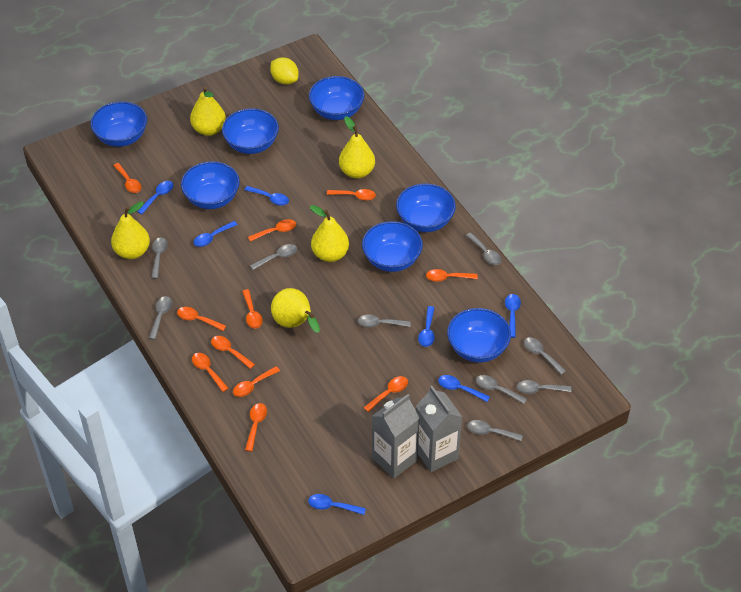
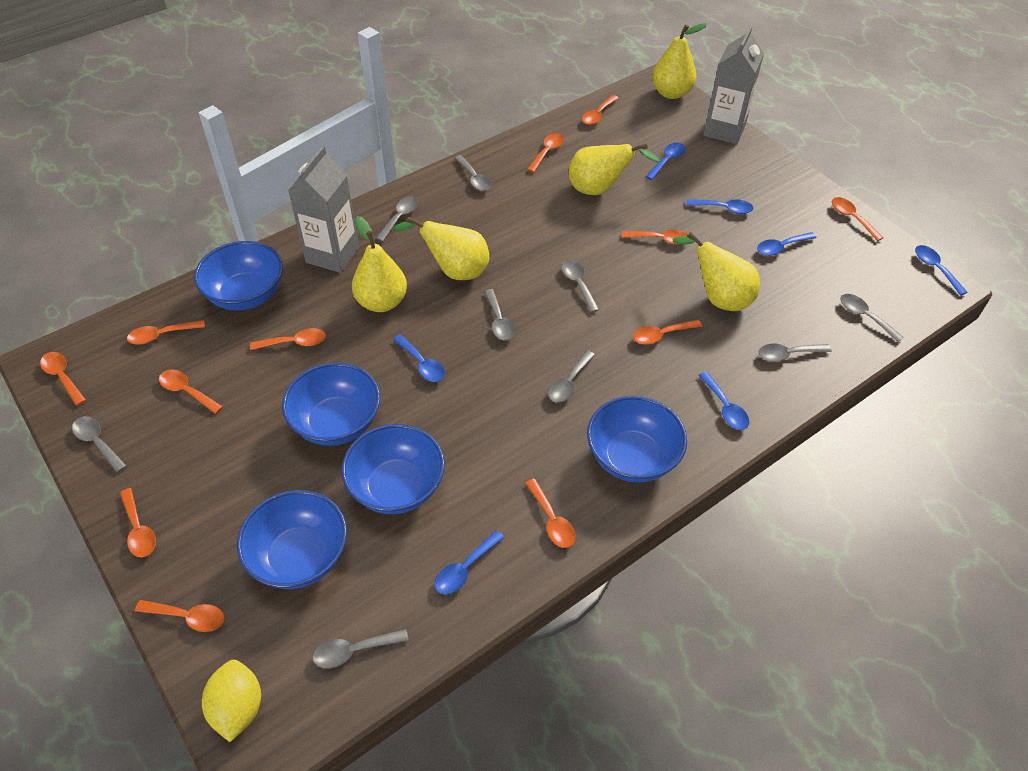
blue bowl: 7 -> 5
orange spoon: 11 -> 12

